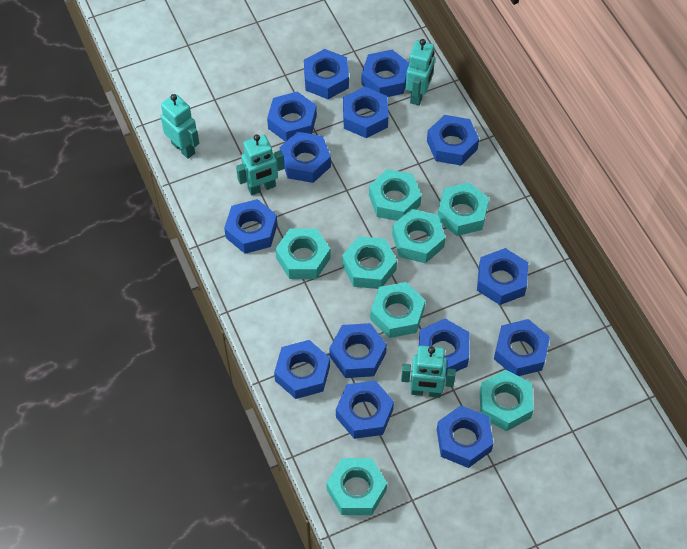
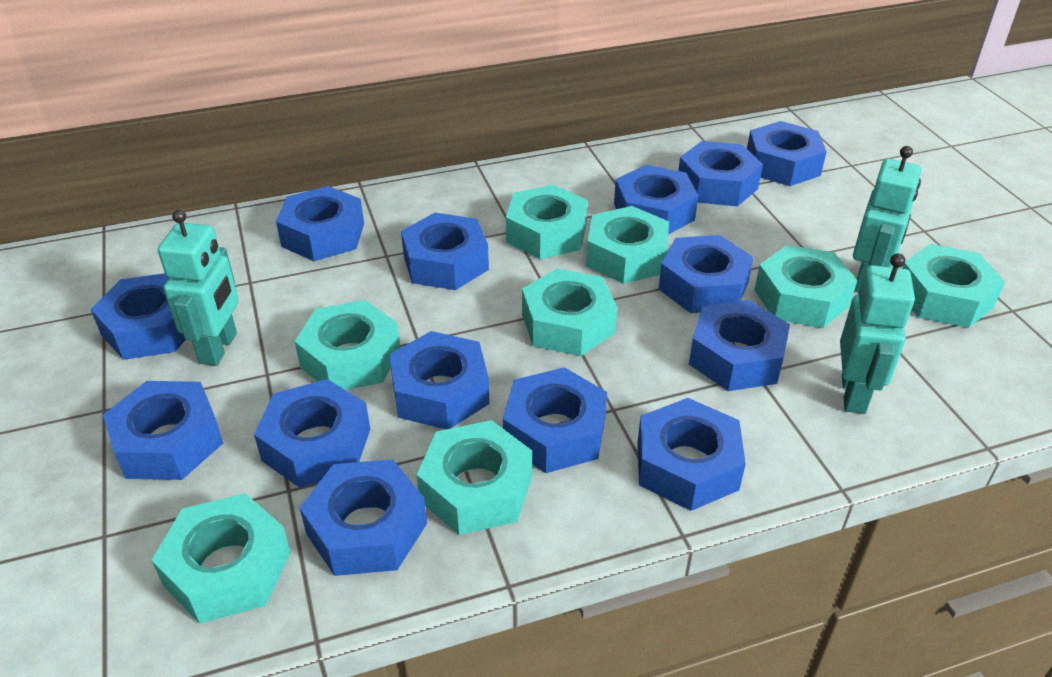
turquoise robot: 4 -> 3

